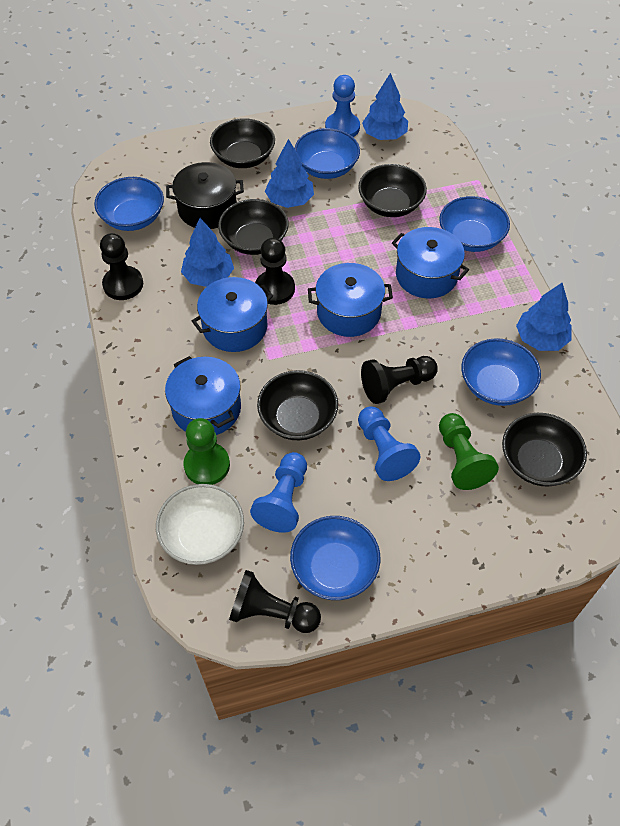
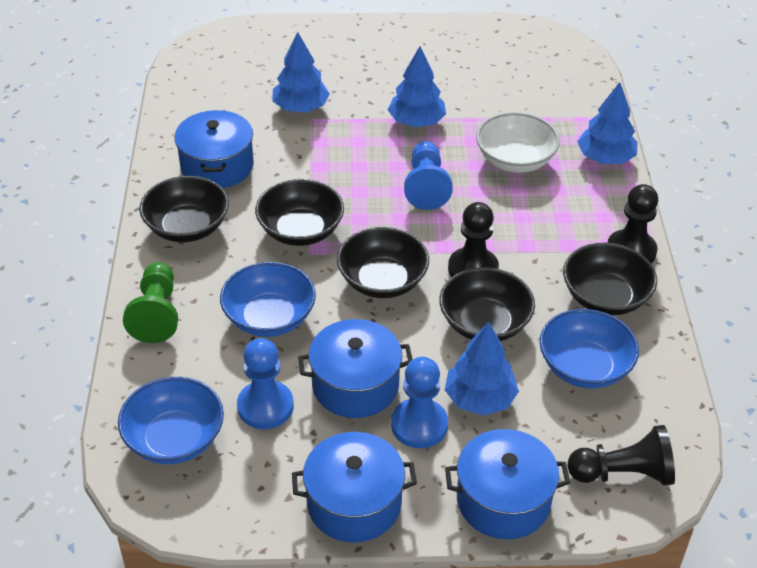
black pawn: 4 -> 3
black pot: 1 -> 0
blue bowl: 5 -> 3
green pawn: 2 -> 1

